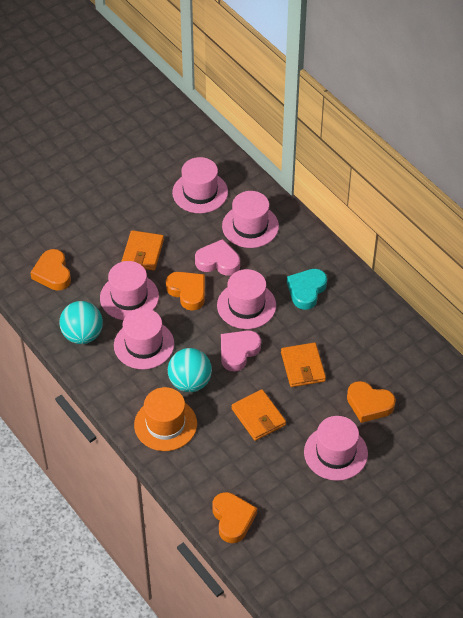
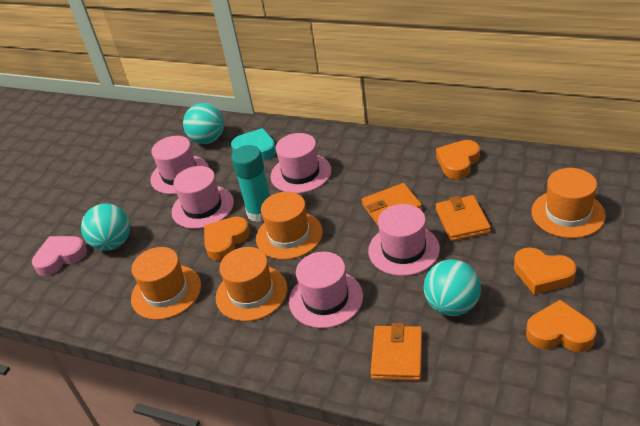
orange hat: 1 -> 4
pink hat: 6 -> 5
pink heart: 2 -> 1
turquoise ball: 2 -> 3
turquoise glue stick: 0 -> 1

